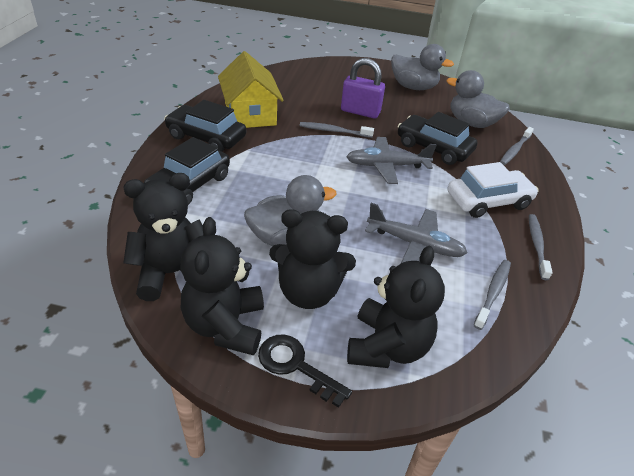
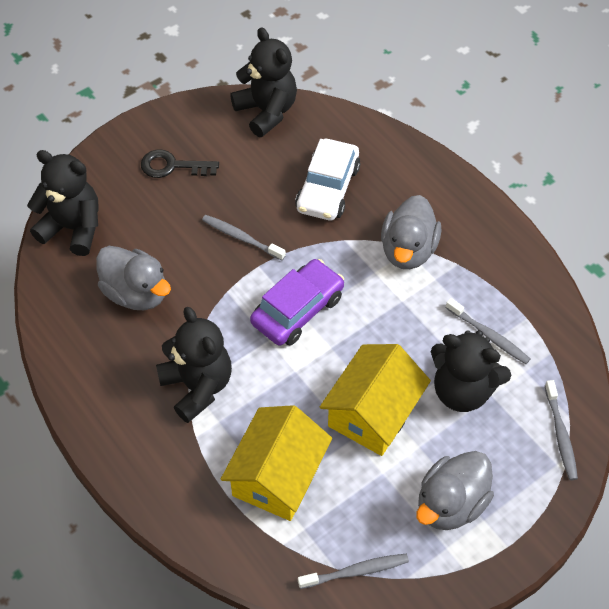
black car: 3 -> 0
grey plane: 2 -> 0
purple car: 0 -> 1
purple padlock: 1 -> 0
yellow house: 1 -> 2

